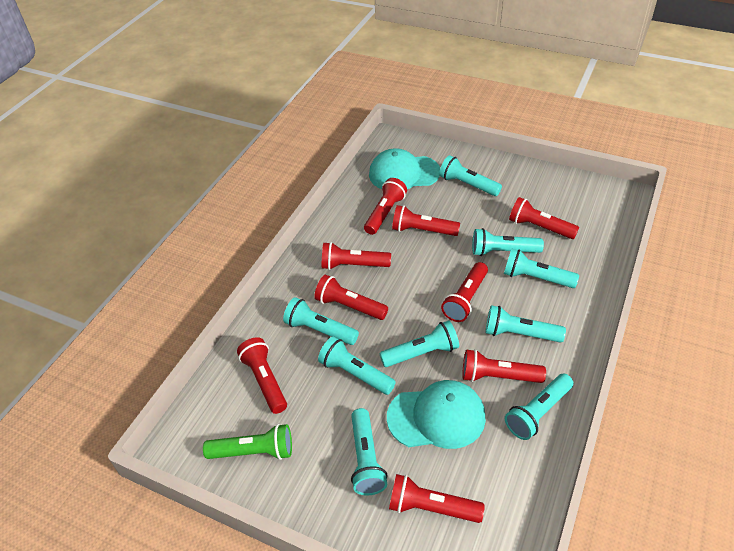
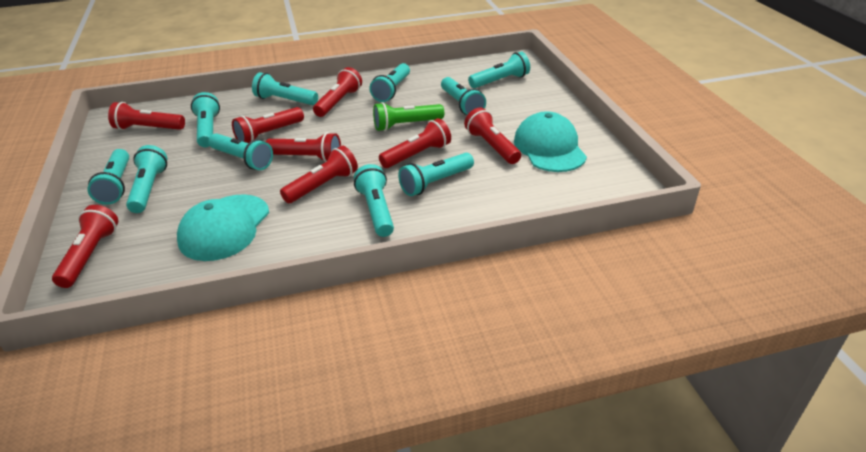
red flashlight: 9 -> 8
turquoise flashlight: 9 -> 10

